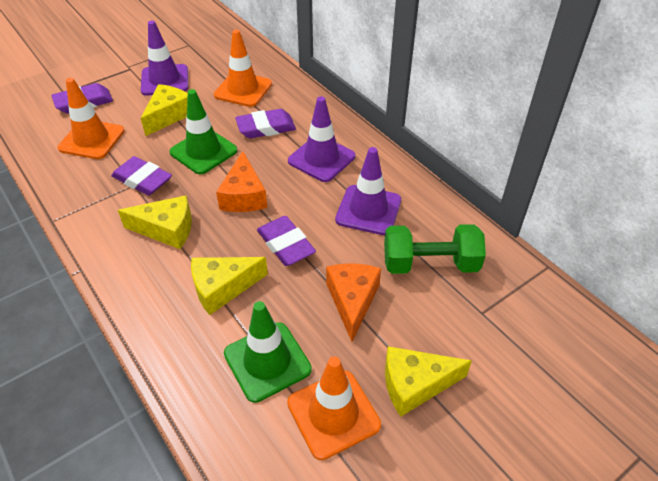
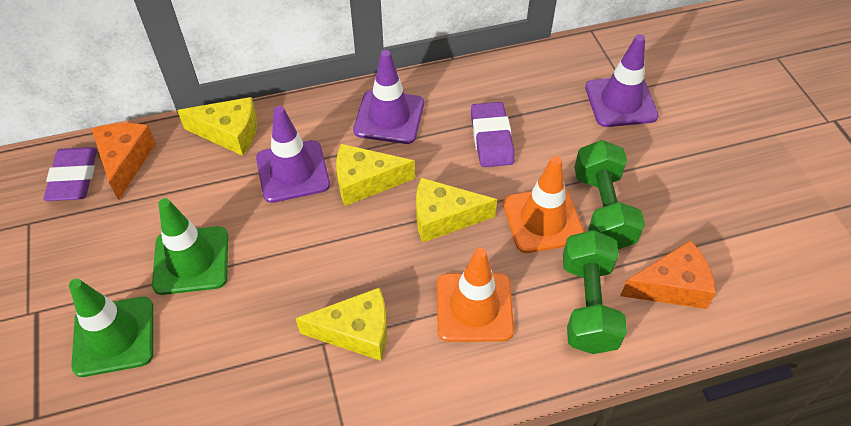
green dumbbell: 1 -> 2
orange traffic cone: 3 -> 2
purple eraser: 4 -> 2

